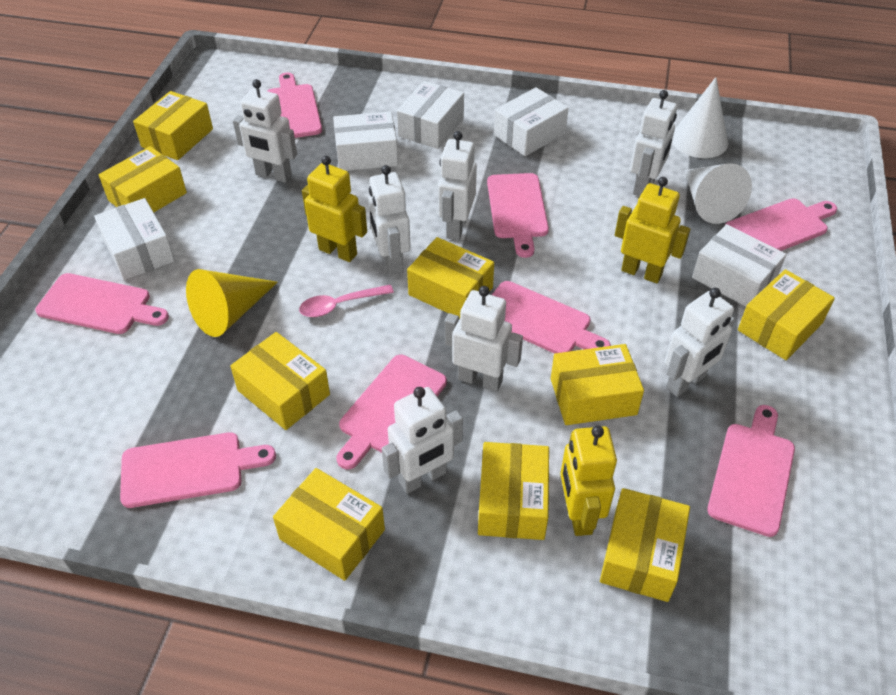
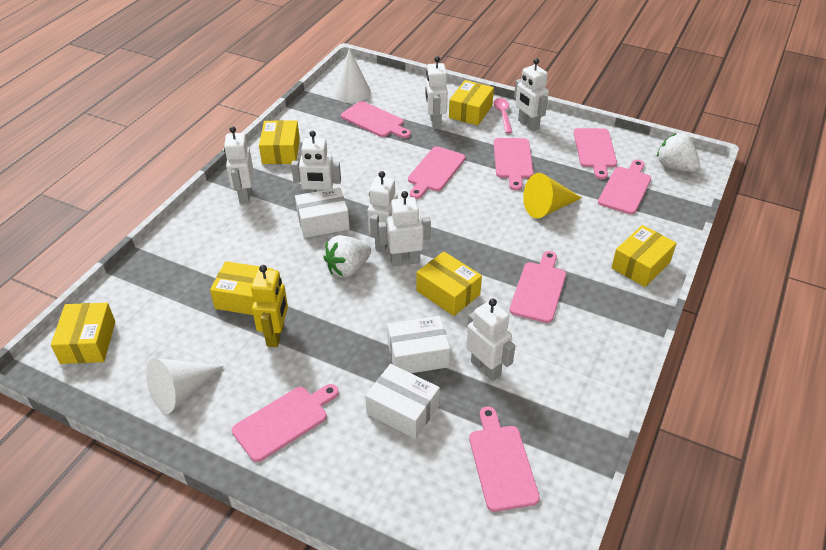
white box: 5 -> 3
white strawberry: 0 -> 2
yellow box: 9 -> 6
yellow robot: 3 -> 1

